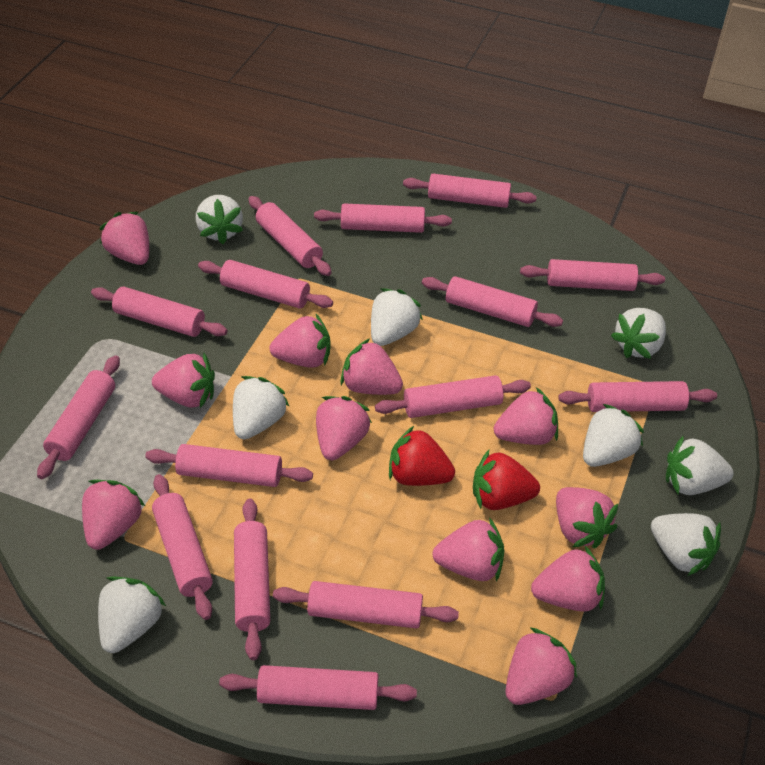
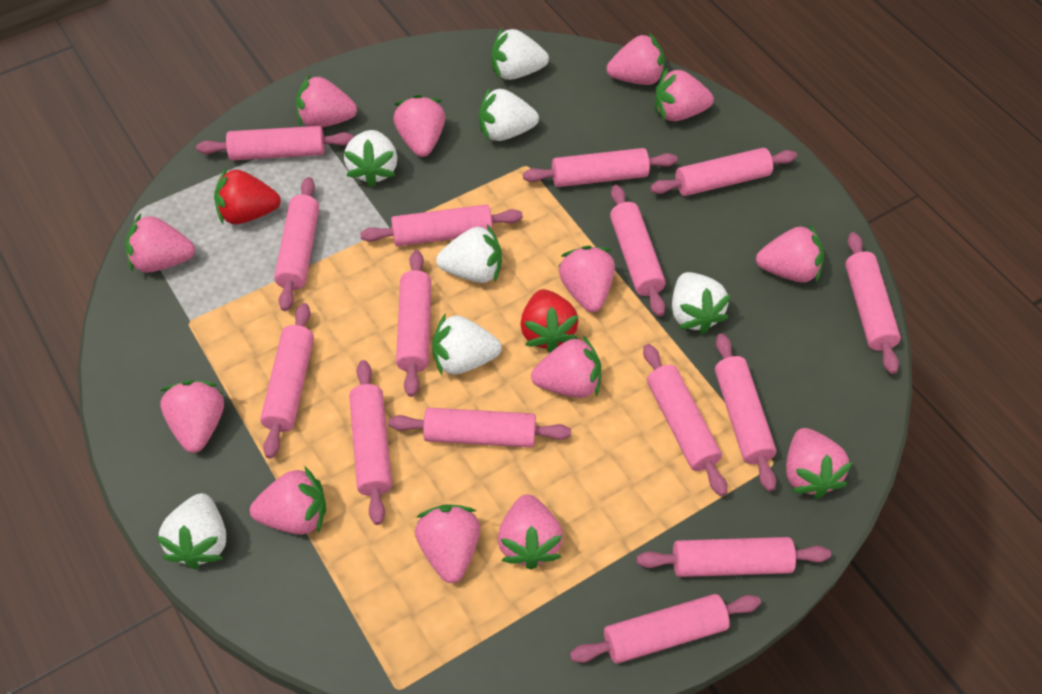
pink strawberry: 11 -> 13
white strawberry: 8 -> 7

